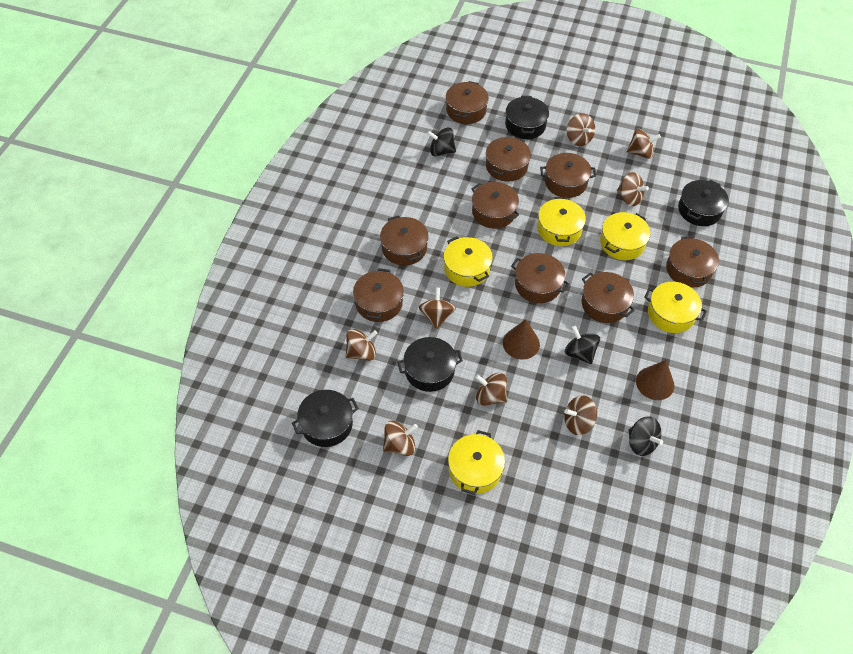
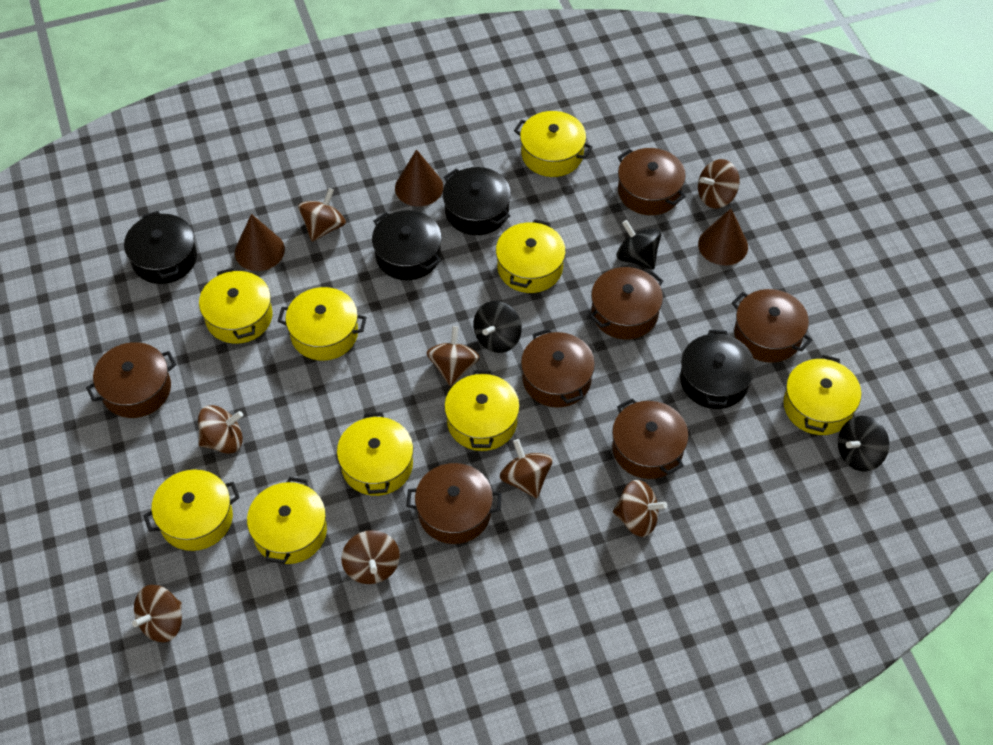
brown cone: 2 -> 3
brown pot: 9 -> 7
yellow pot: 5 -> 9

